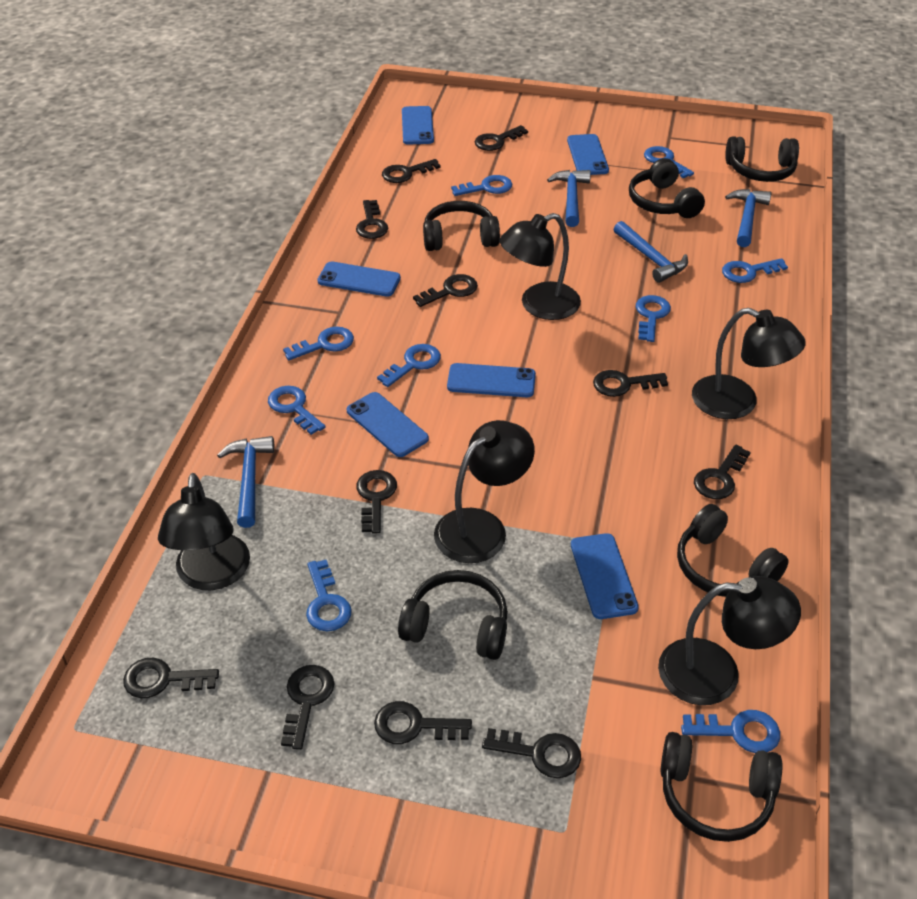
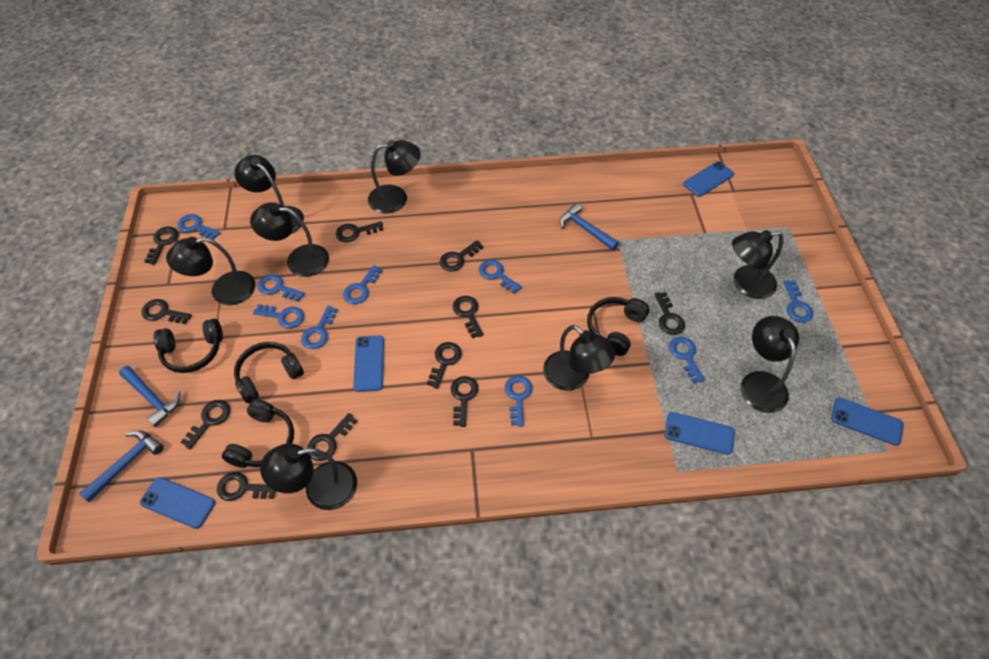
black headphones: 6 -> 4
black lamp: 5 -> 8
blue hammer: 4 -> 3
blue phone: 6 -> 5

